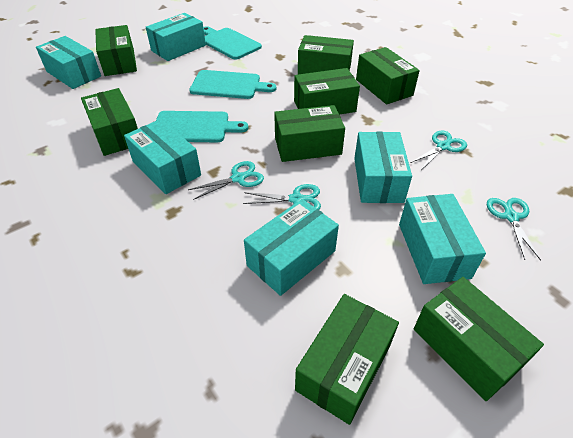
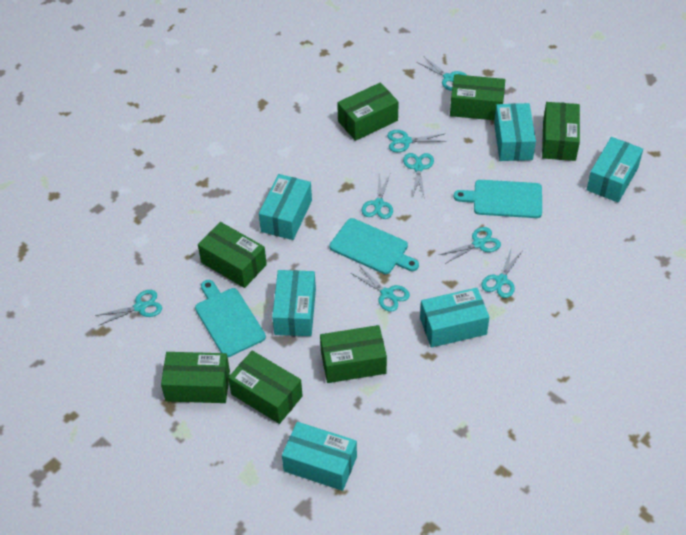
green box: 8 -> 7
turquoise scissors: 4 -> 8

